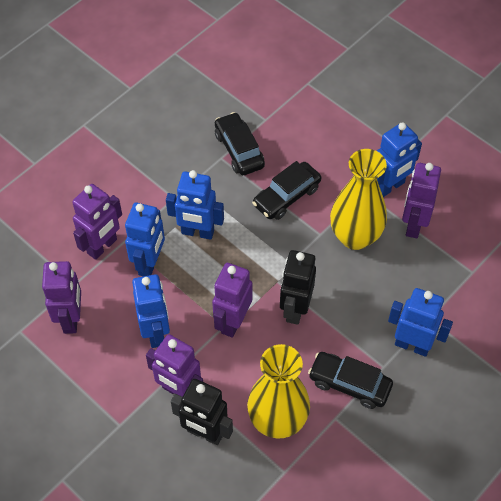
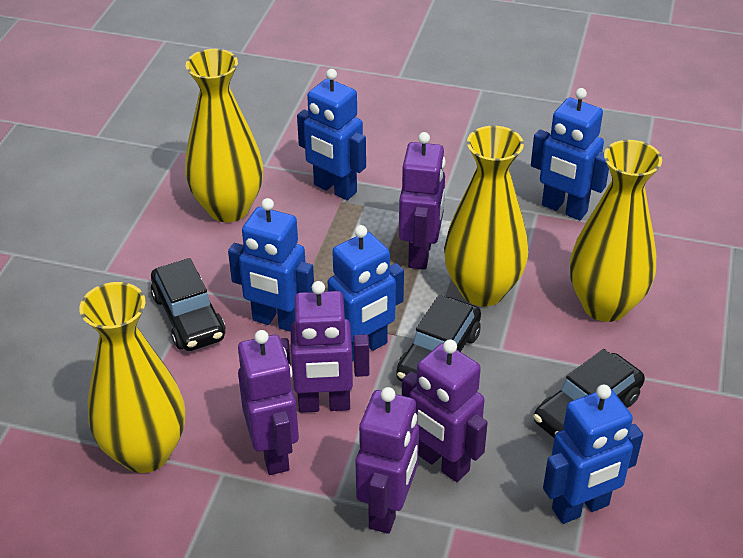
black robot: 2 -> 0
yellow vase: 2 -> 4

